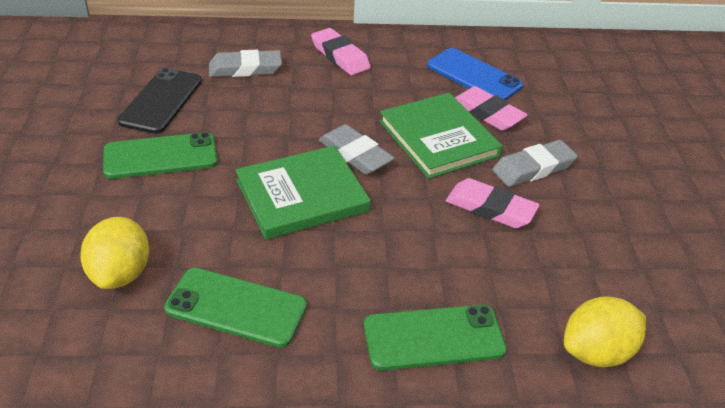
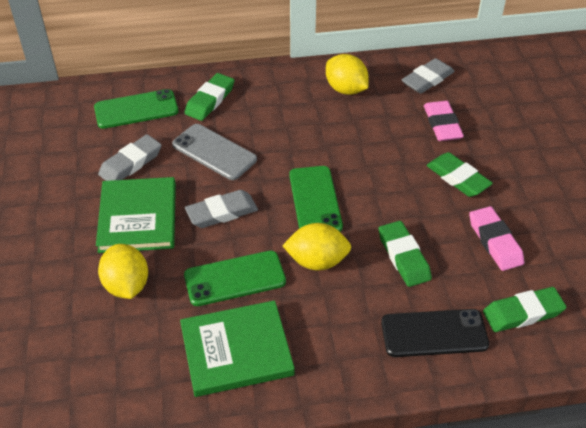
blue phone: 1 -> 0
green eraser: 0 -> 4
grey phone: 0 -> 1
pink eraser: 3 -> 2
yellow lemon: 2 -> 3

